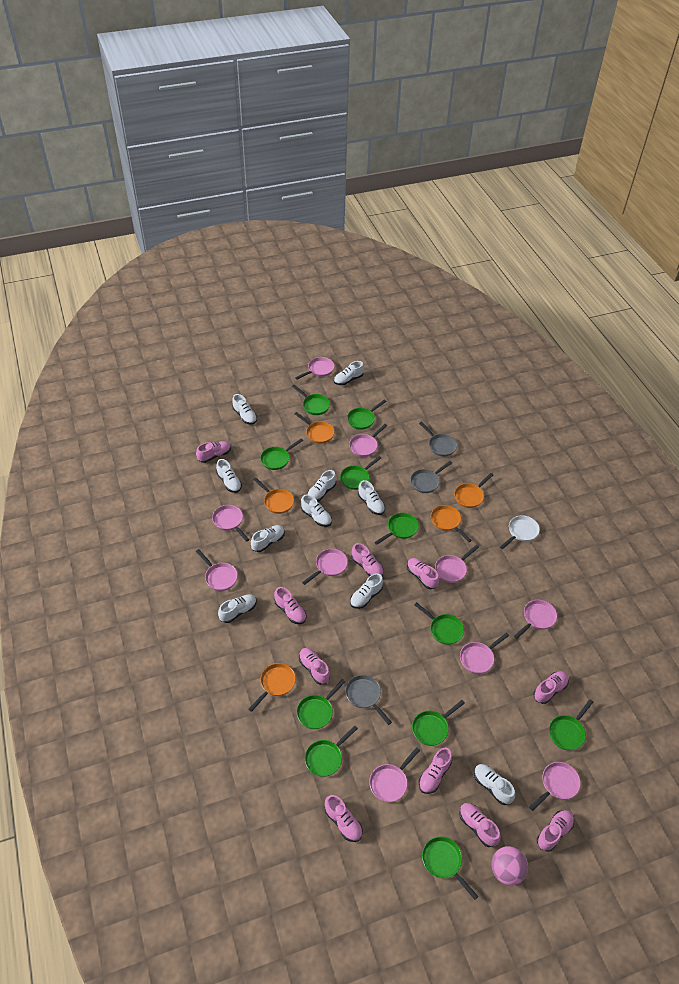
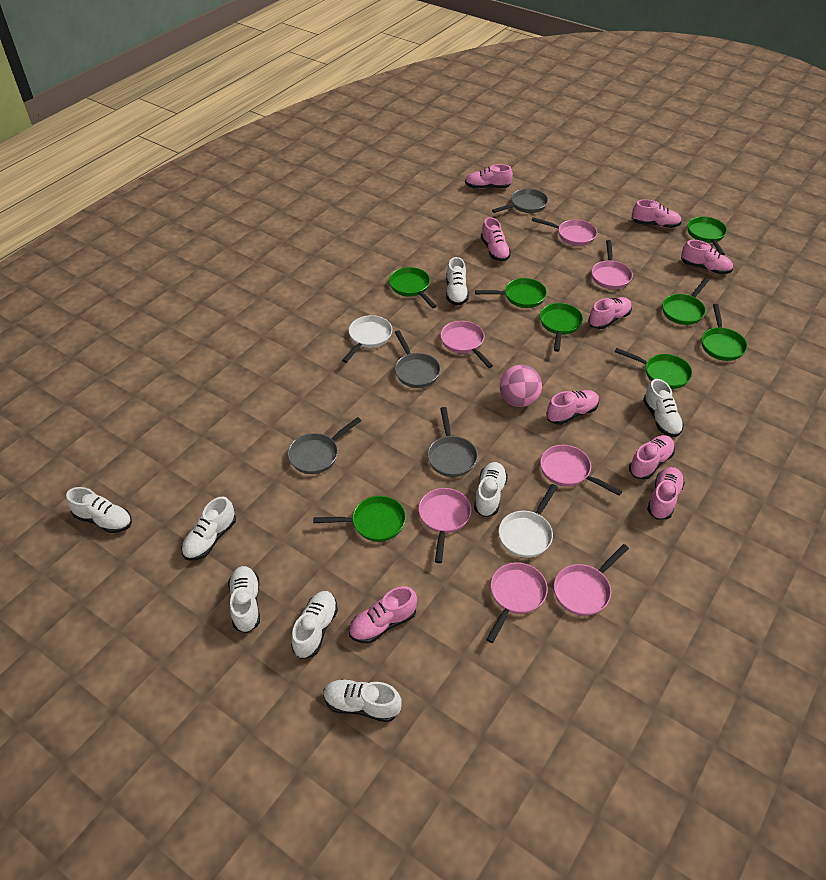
green pan: 11 -> 8
grey pan: 3 -> 4
orange pan: 5 -> 0
pink pan: 10 -> 7
pink shoe: 10 -> 9
white pan: 1 -> 2
white shoe: 10 -> 8

